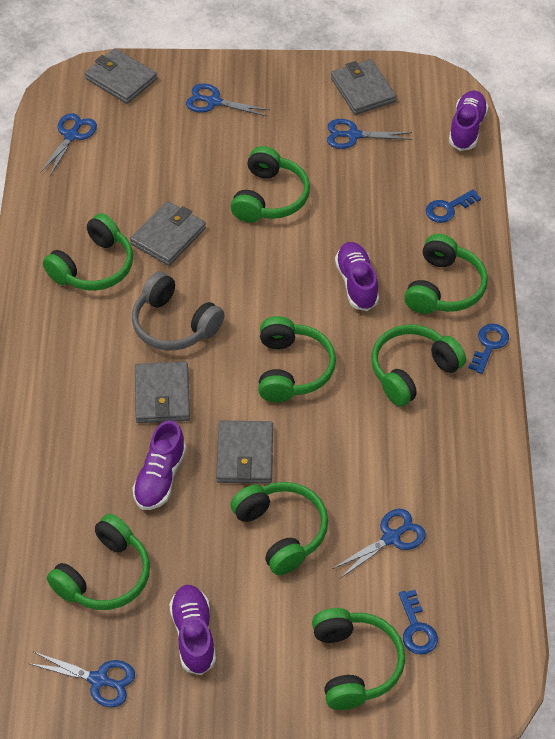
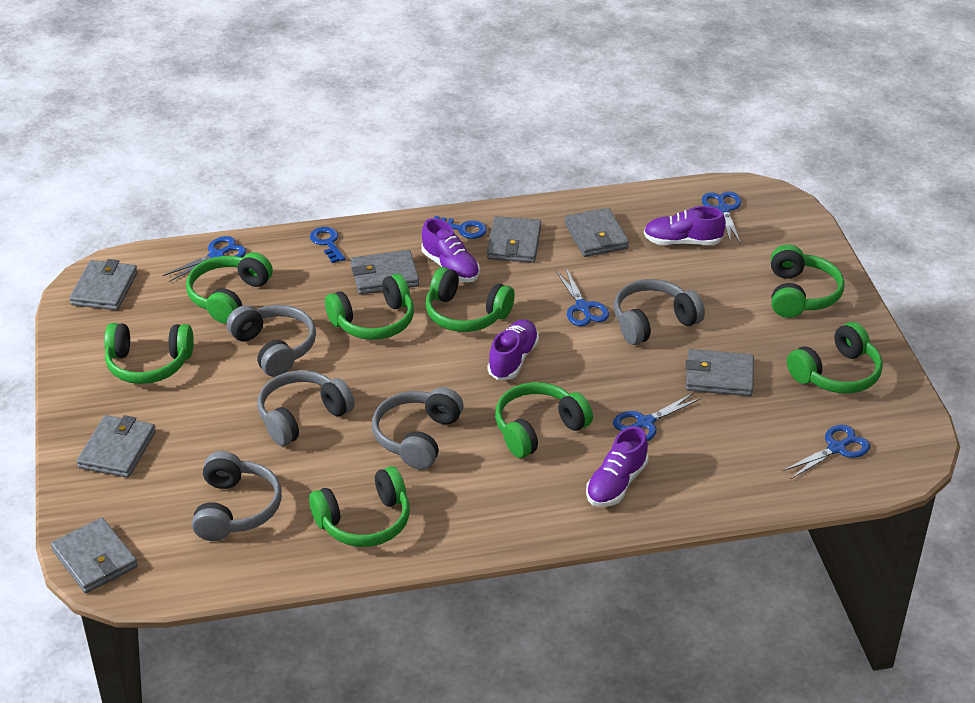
blue key: 3 -> 2
grey headphones: 1 -> 5
grey wallet: 5 -> 7

